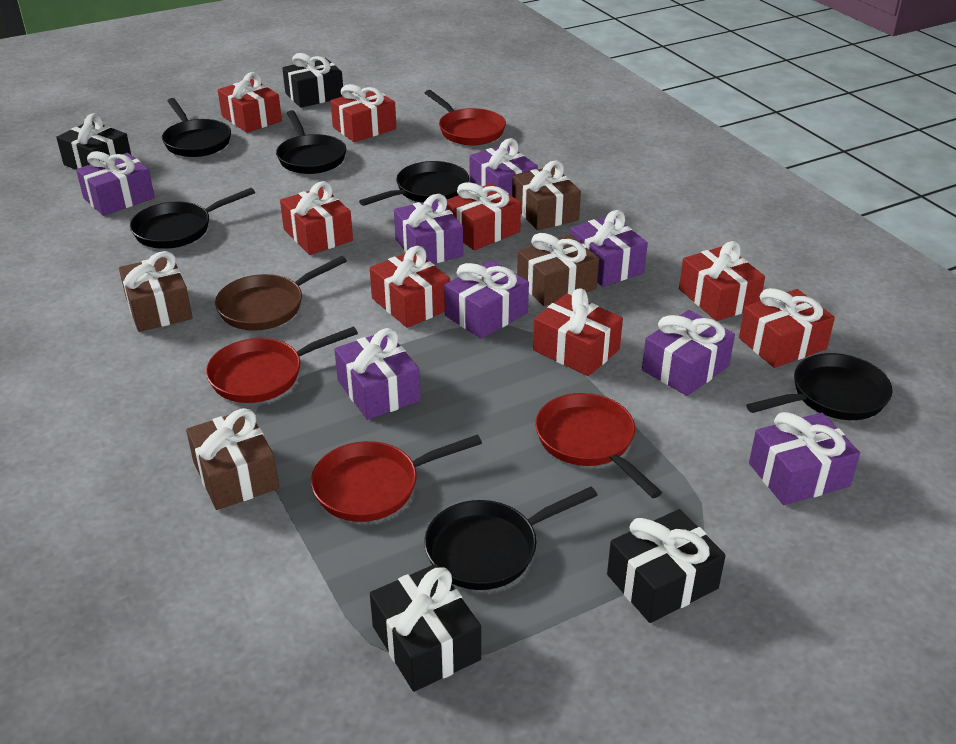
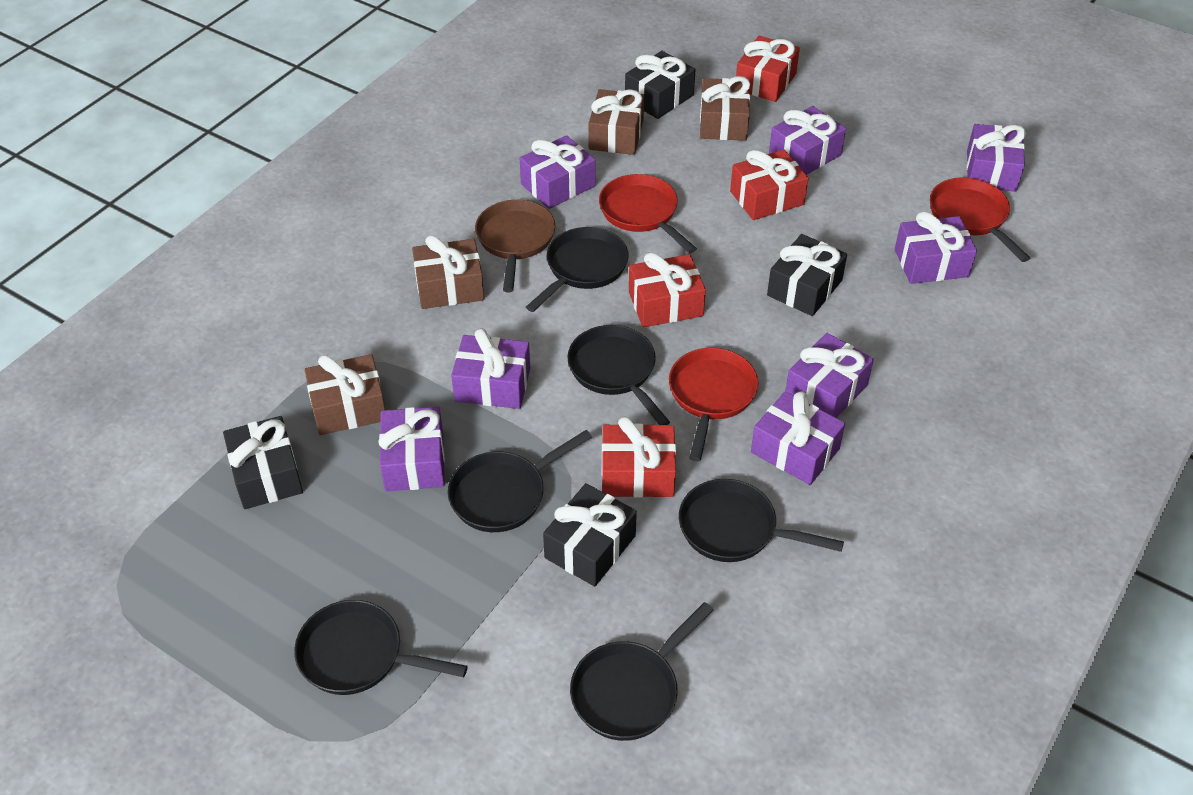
red gift: 8 -> 4
red pan: 4 -> 3

